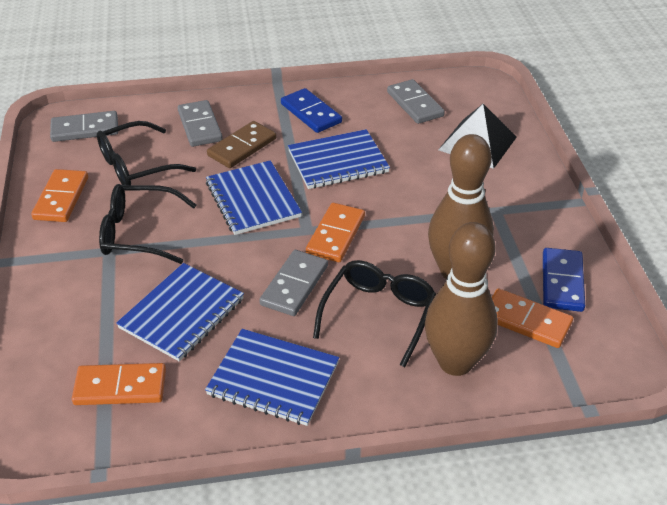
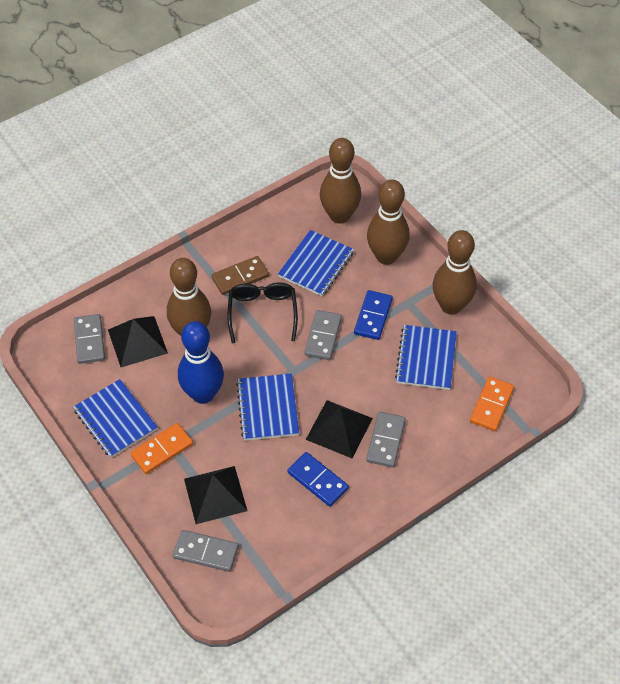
black glasses: 3 -> 1
black pyramid: 1 -> 3
blue bowling pin: 0 -> 1
brown bowling pin: 2 -> 4
orange domino: 4 -> 2

